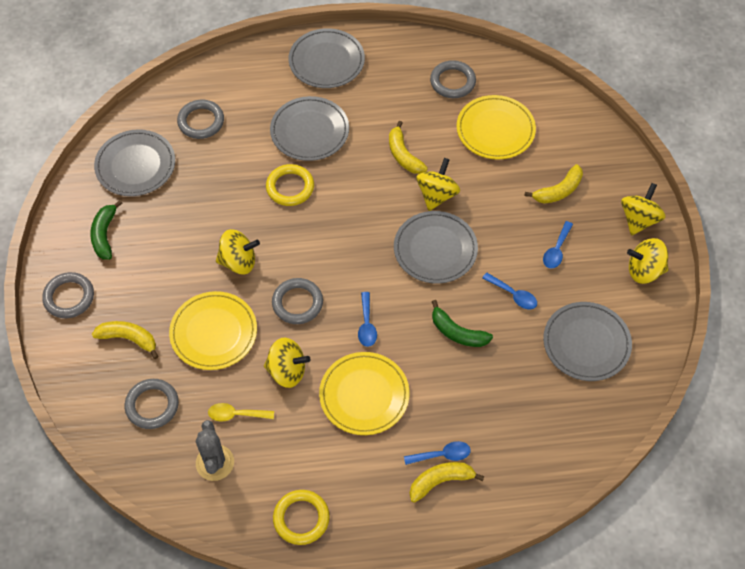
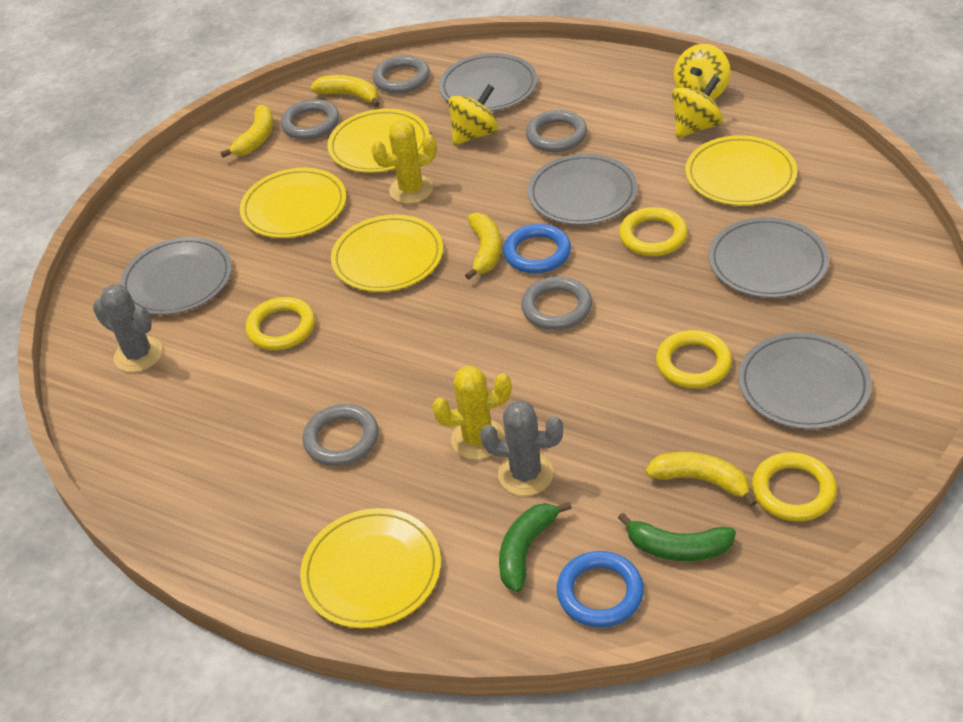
blue ring: 0 -> 2
blue spoon: 4 -> 0
grey cactus: 1 -> 2
yellow cactus: 0 -> 2
yellow plate: 3 -> 5
yellow ring: 2 -> 4
yellow spinning top: 5 -> 3
yellow spoon: 1 -> 0

